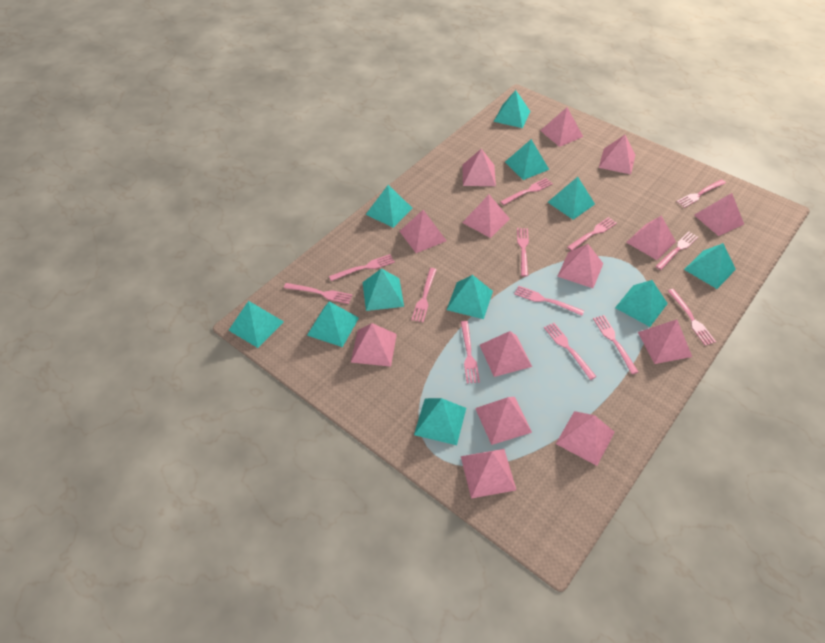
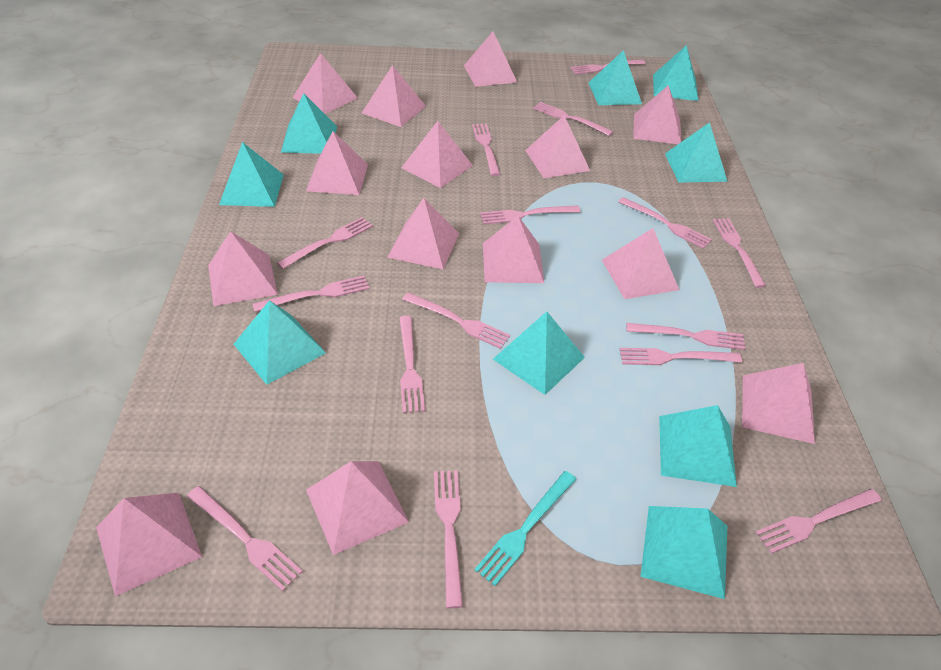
pink fork: 13 -> 15
turquoise fork: 0 -> 1
turquoise pyramid: 11 -> 9

